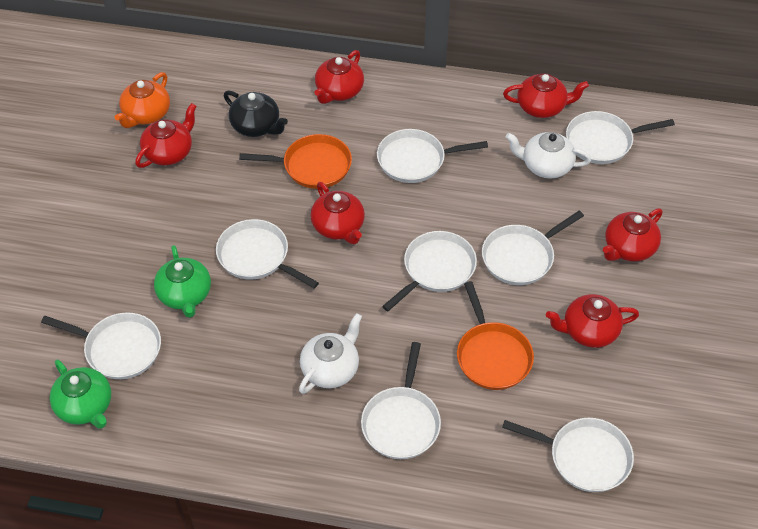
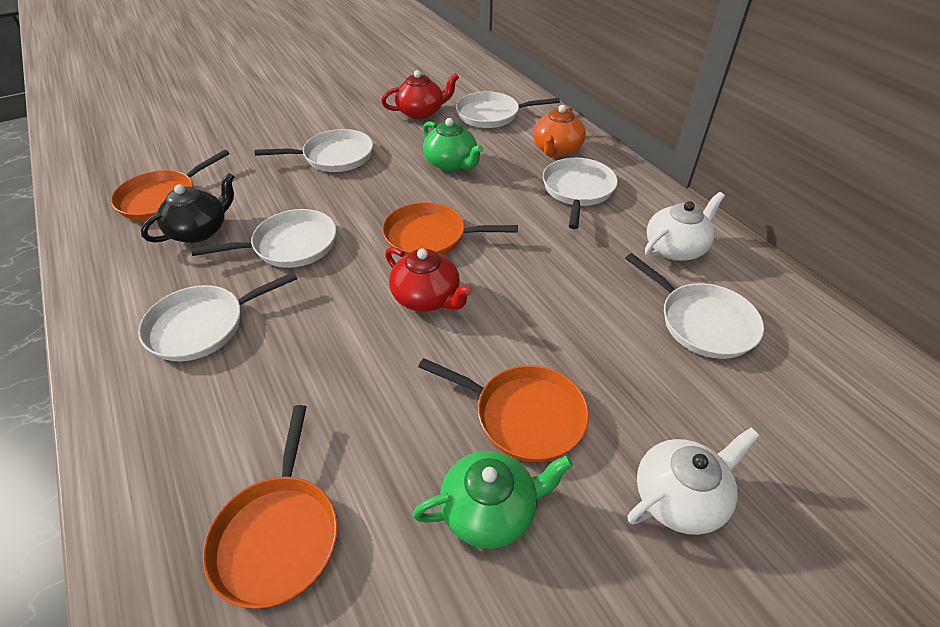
orange pan: 2 -> 4
red teapot: 6 -> 2
white pan: 8 -> 6

